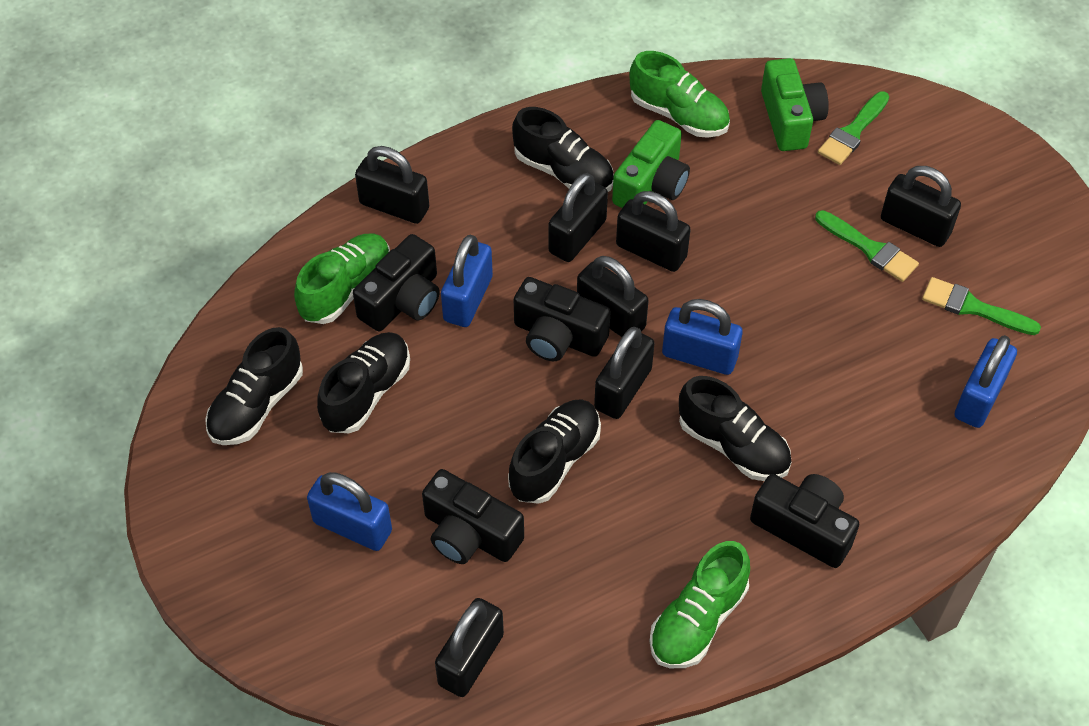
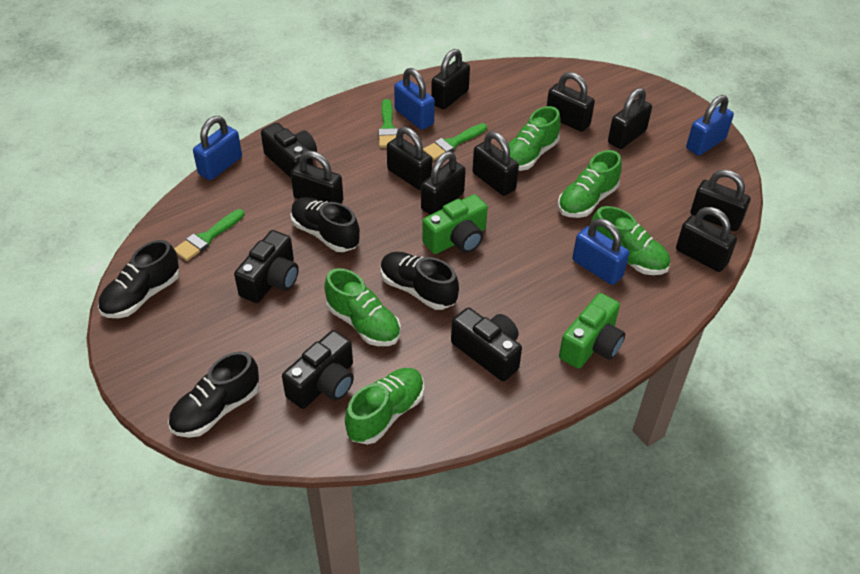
black padlock: 7 -> 9
black shoe: 5 -> 4
green shoe: 3 -> 5

